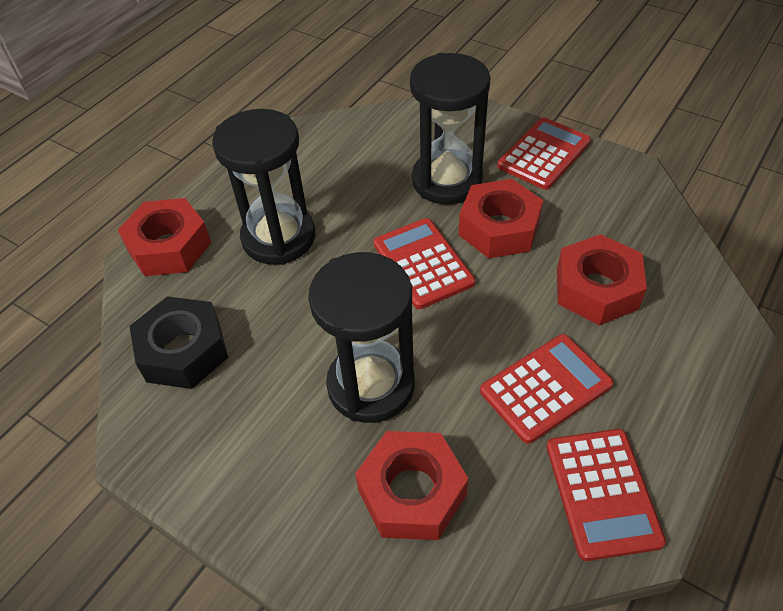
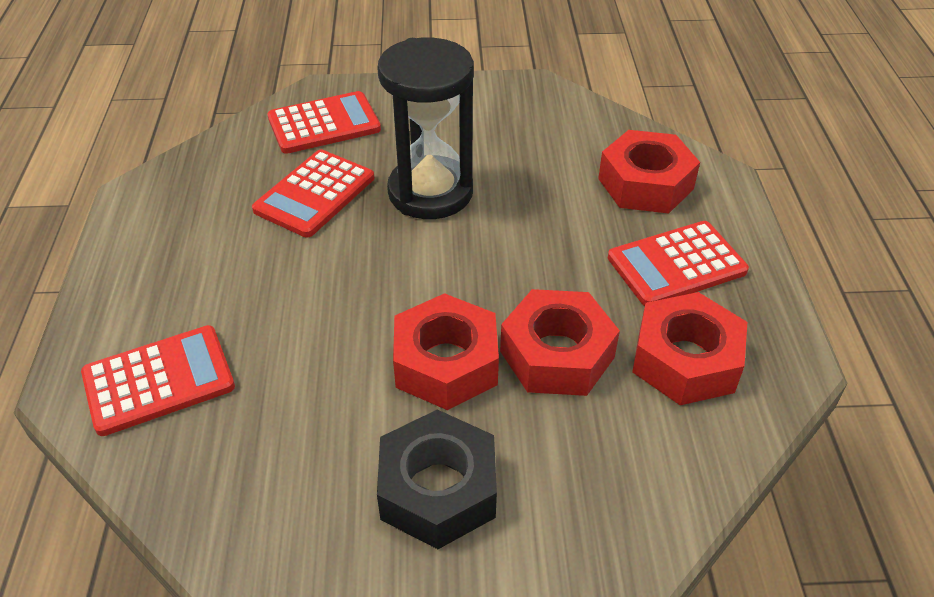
black hourglass: 3 -> 1

